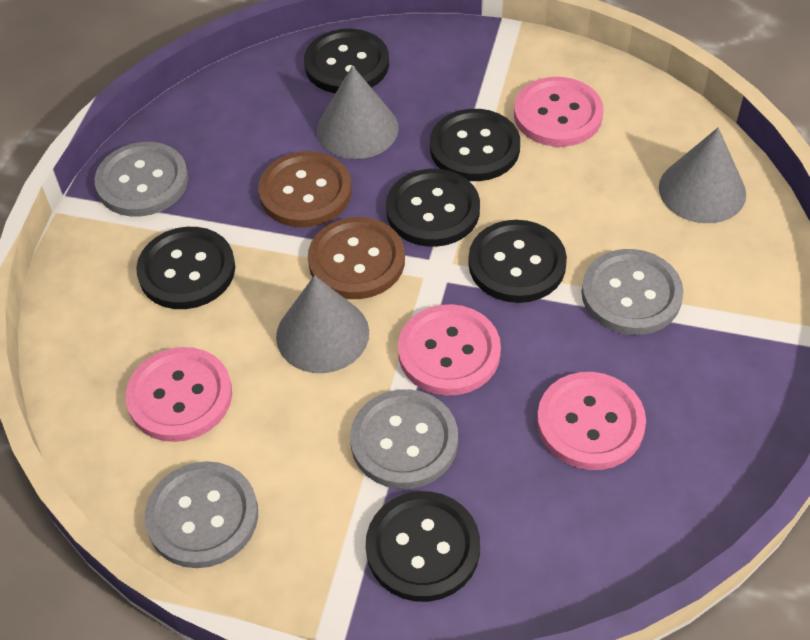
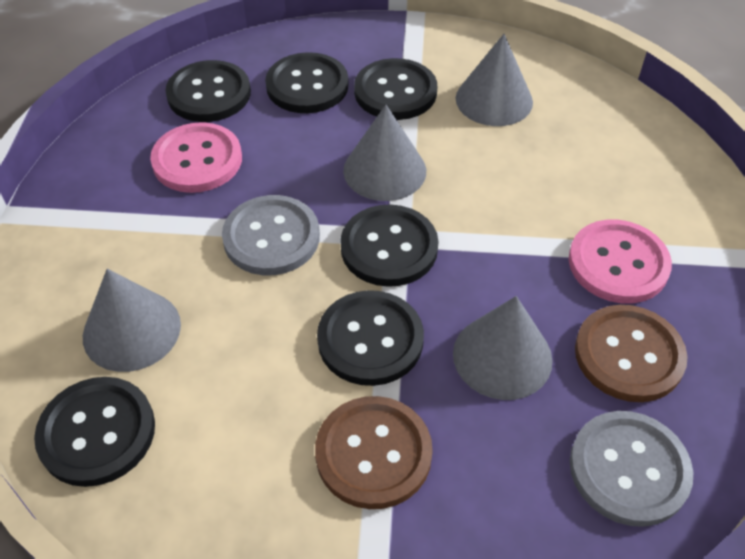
grey button: 4 -> 2
grey cone: 3 -> 4
pink button: 4 -> 2

